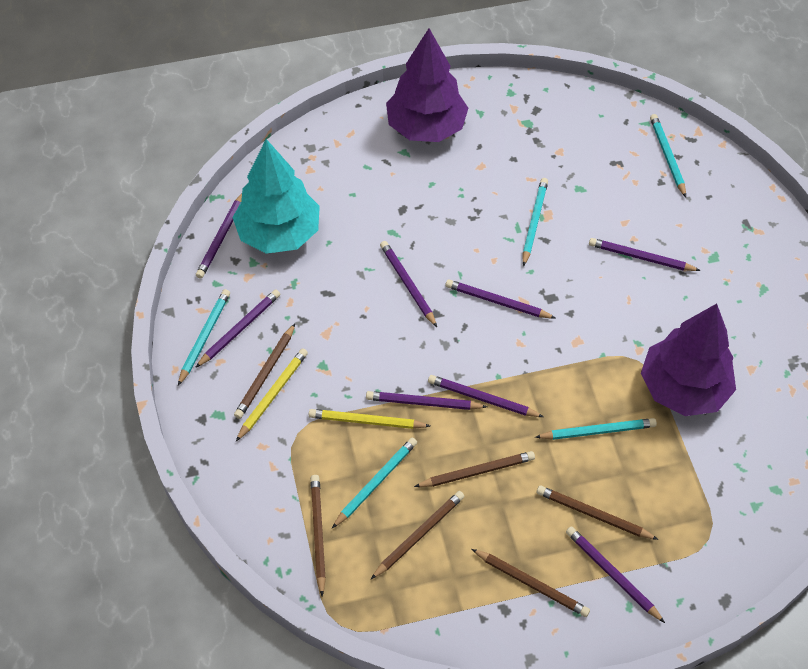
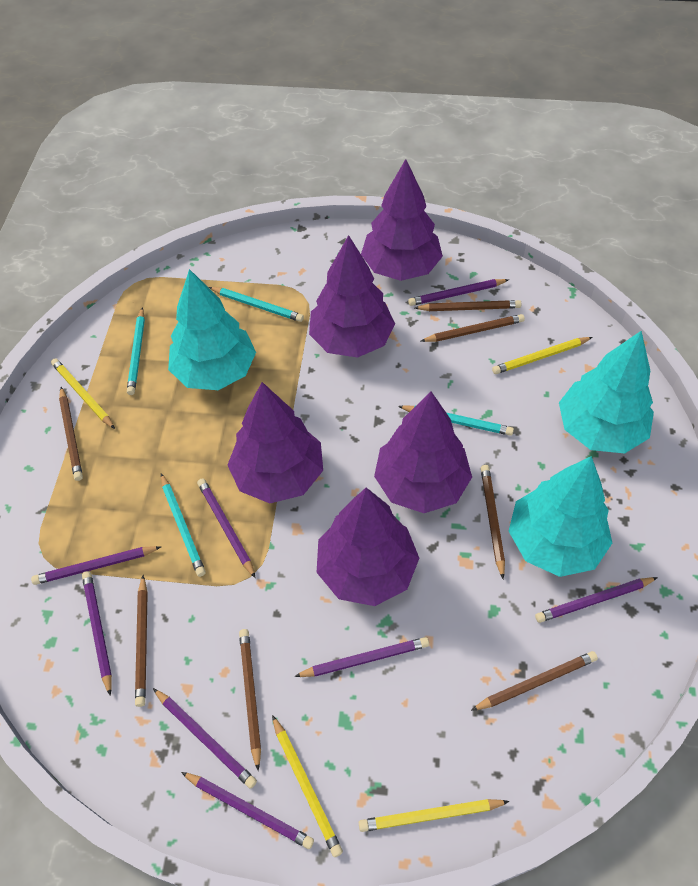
brown pencil: 6 -> 7
purple tree: 2 -> 5
turquoise pencil: 5 -> 4
turquoise tree: 1 -> 3
yellow pencil: 2 -> 4

